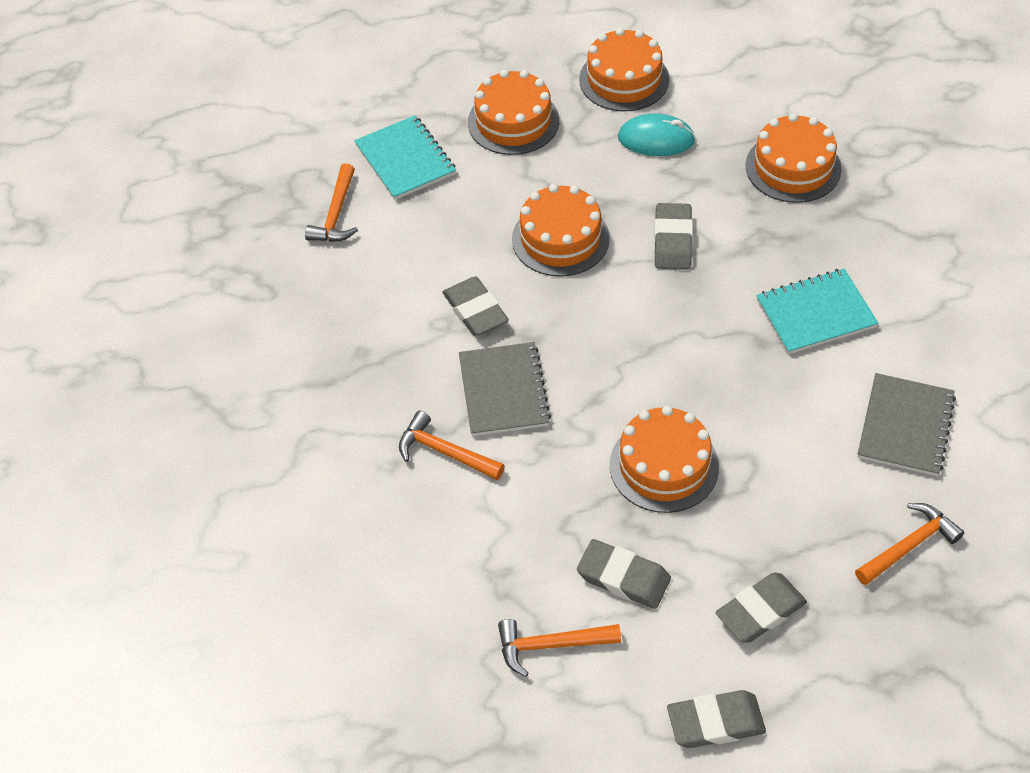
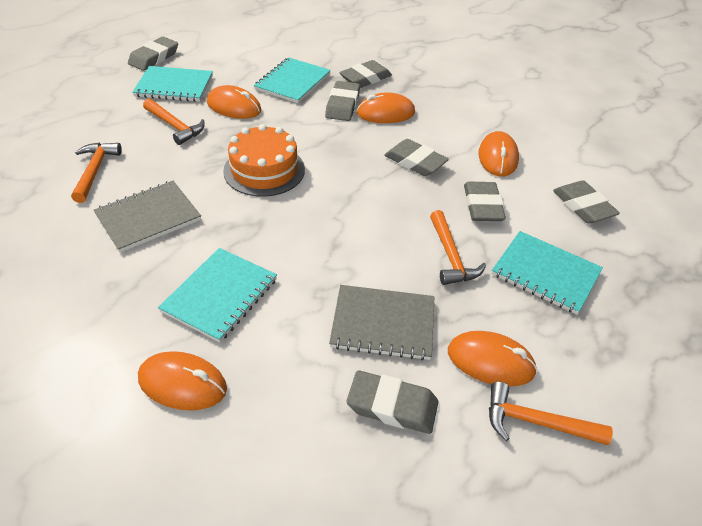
grey eraser: 5 -> 7
orange cake: 5 -> 1
orange mouse: 0 -> 5
turquoise mouse: 1 -> 0
turquoise notebook: 2 -> 4

